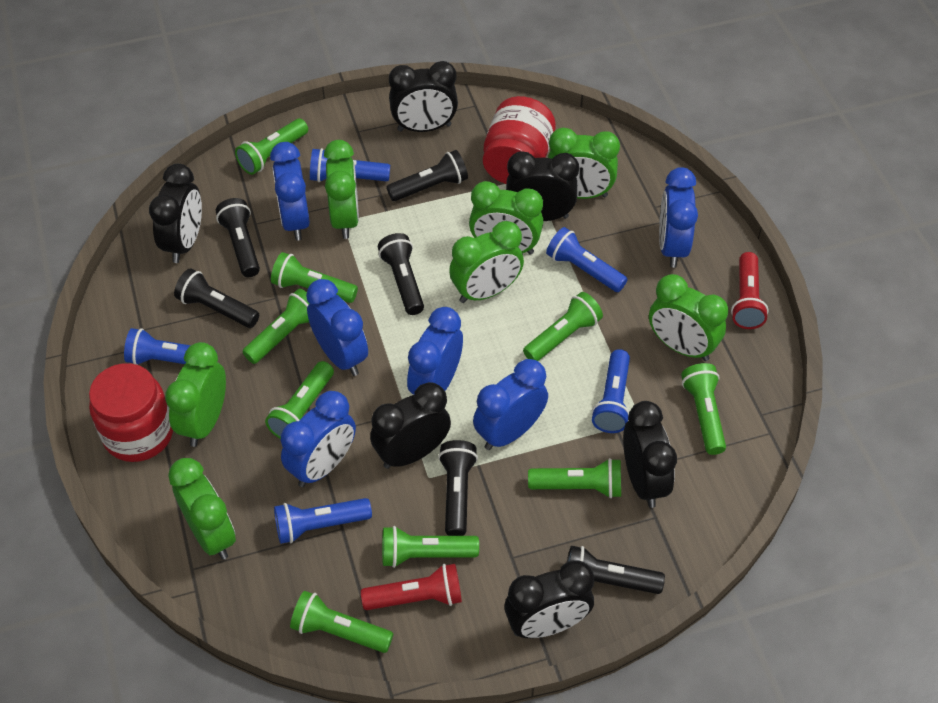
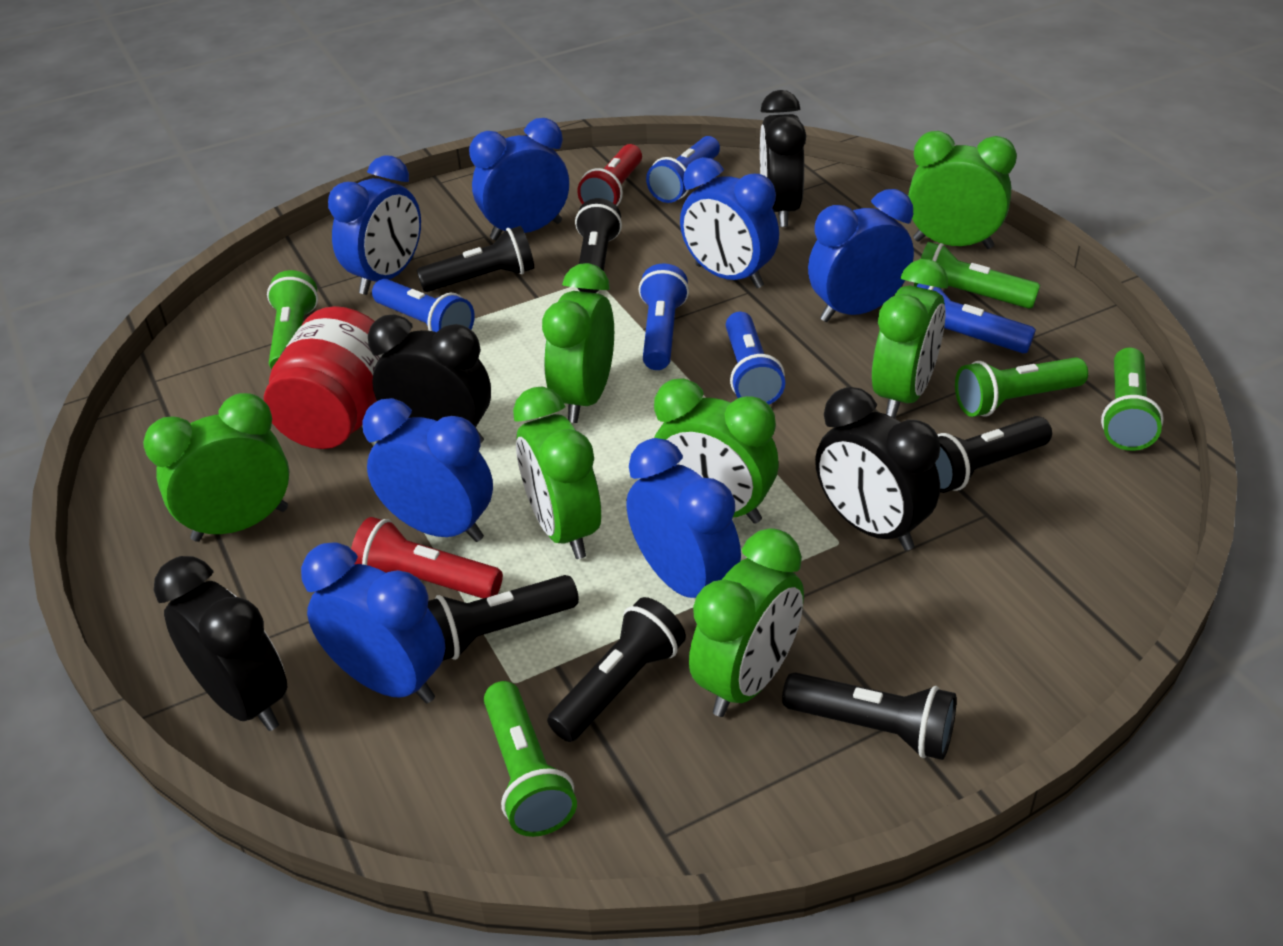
black clock: 6 -> 4
blue clock: 6 -> 7
green flashlight: 9 -> 5
red jar: 2 -> 1

